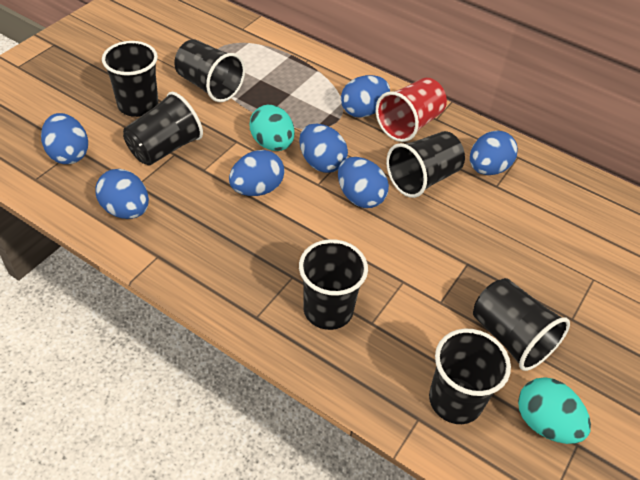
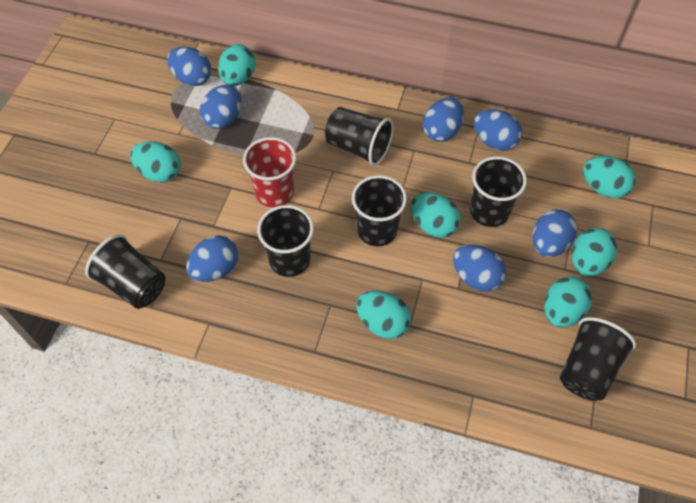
black cup: 7 -> 6
turquoise egg: 2 -> 7

